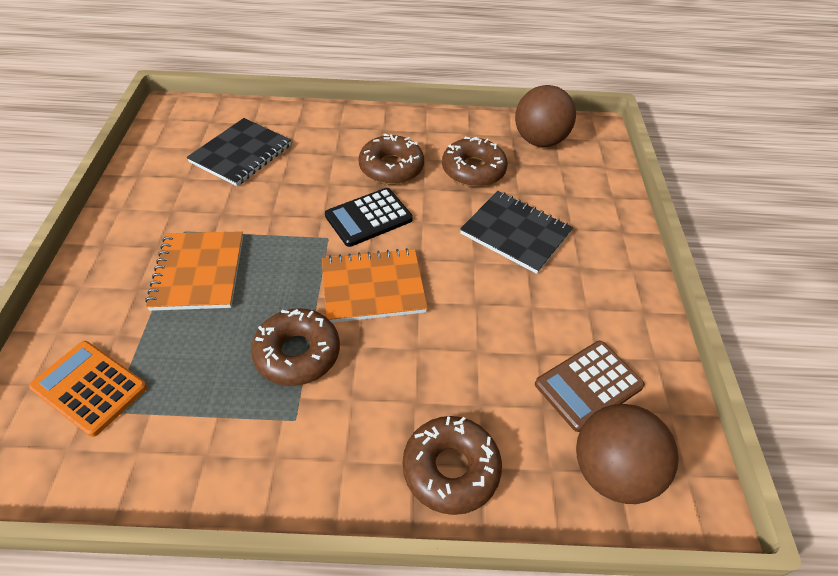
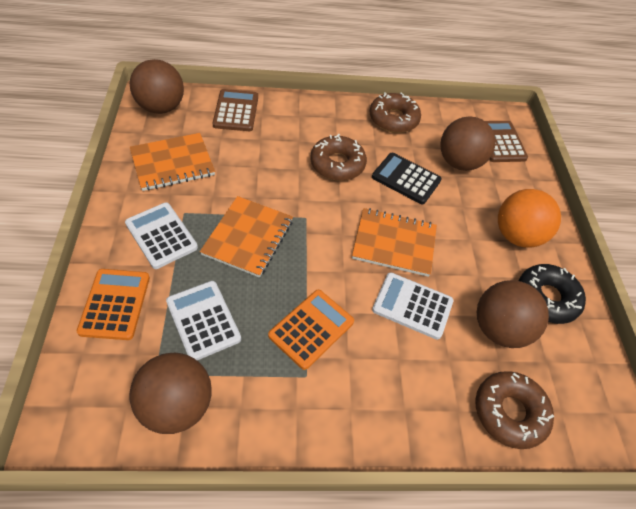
black donut: 0 -> 1
black notebook: 2 -> 0
brown ball: 2 -> 4
brown calculator: 1 -> 2
brown donut: 4 -> 3
orange ball: 0 -> 1
orange calculator: 1 -> 2
orange notebook: 2 -> 3
white calculator: 0 -> 3

